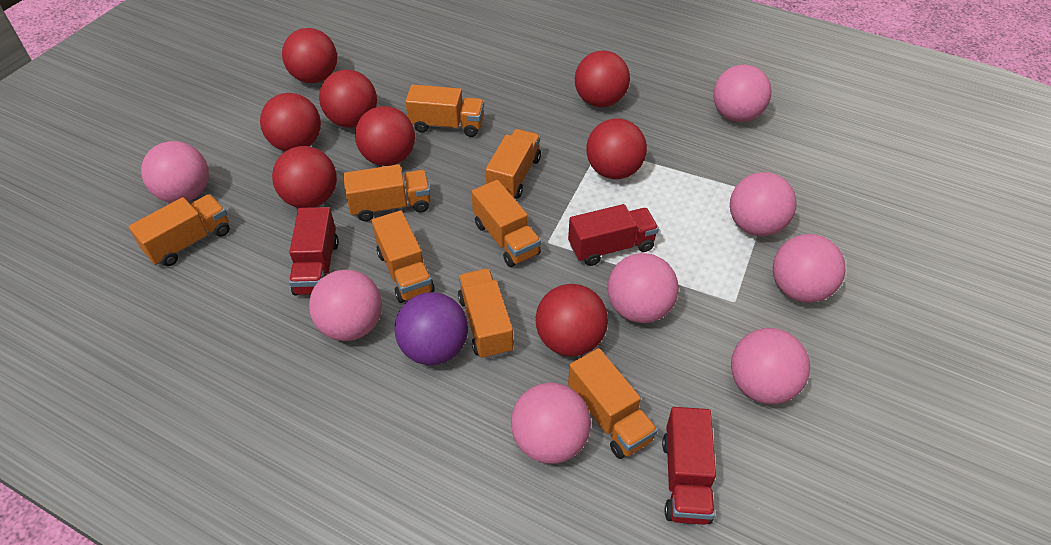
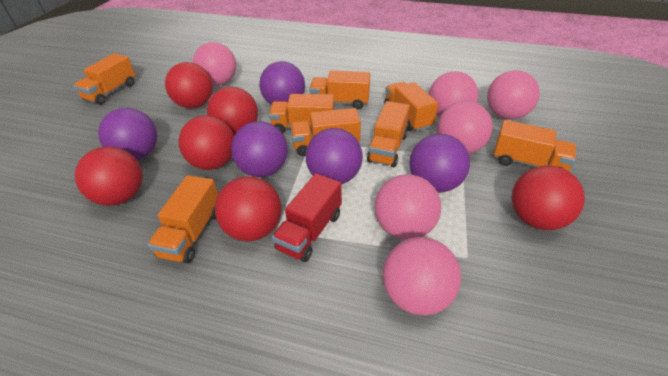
pink ball: 8 -> 6
purple ball: 1 -> 5
red ball: 8 -> 6
red truck: 3 -> 1

